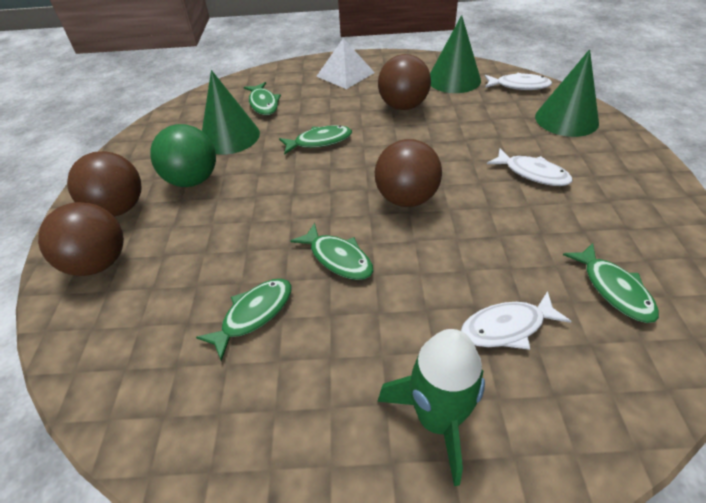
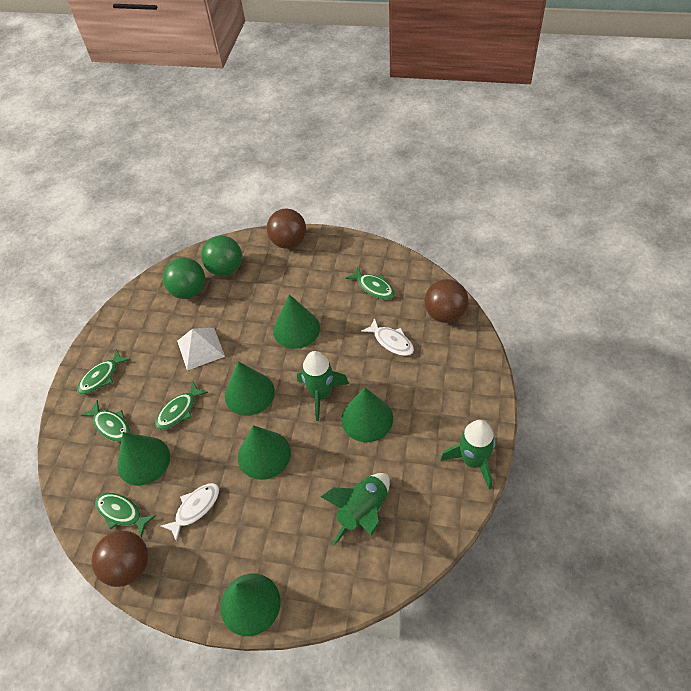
brown ball: 4 -> 3
green ball: 1 -> 2
green cone: 3 -> 6
green rocket: 1 -> 3
white fish: 3 -> 2

